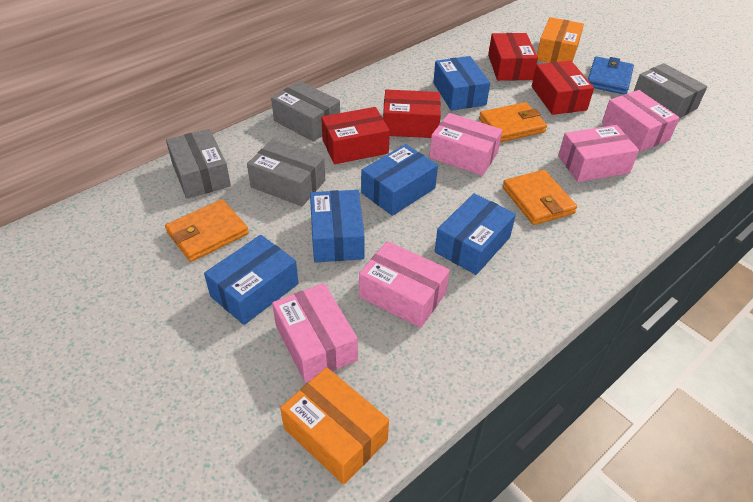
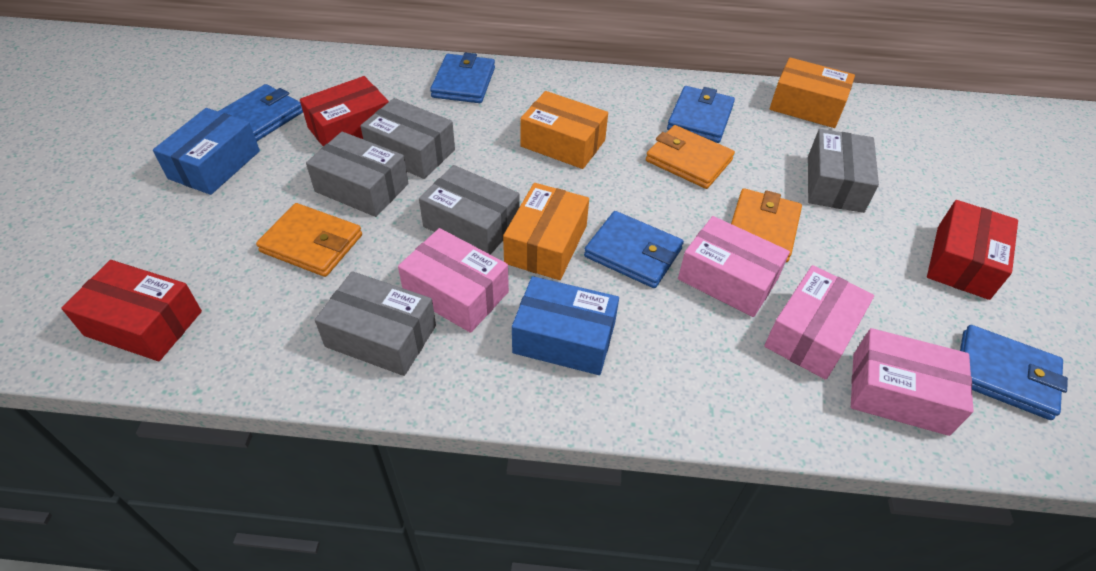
blue box: 5 -> 2
blue wallet: 1 -> 5
grey box: 4 -> 5
orange box: 2 -> 3
pink box: 5 -> 4
red box: 4 -> 3

